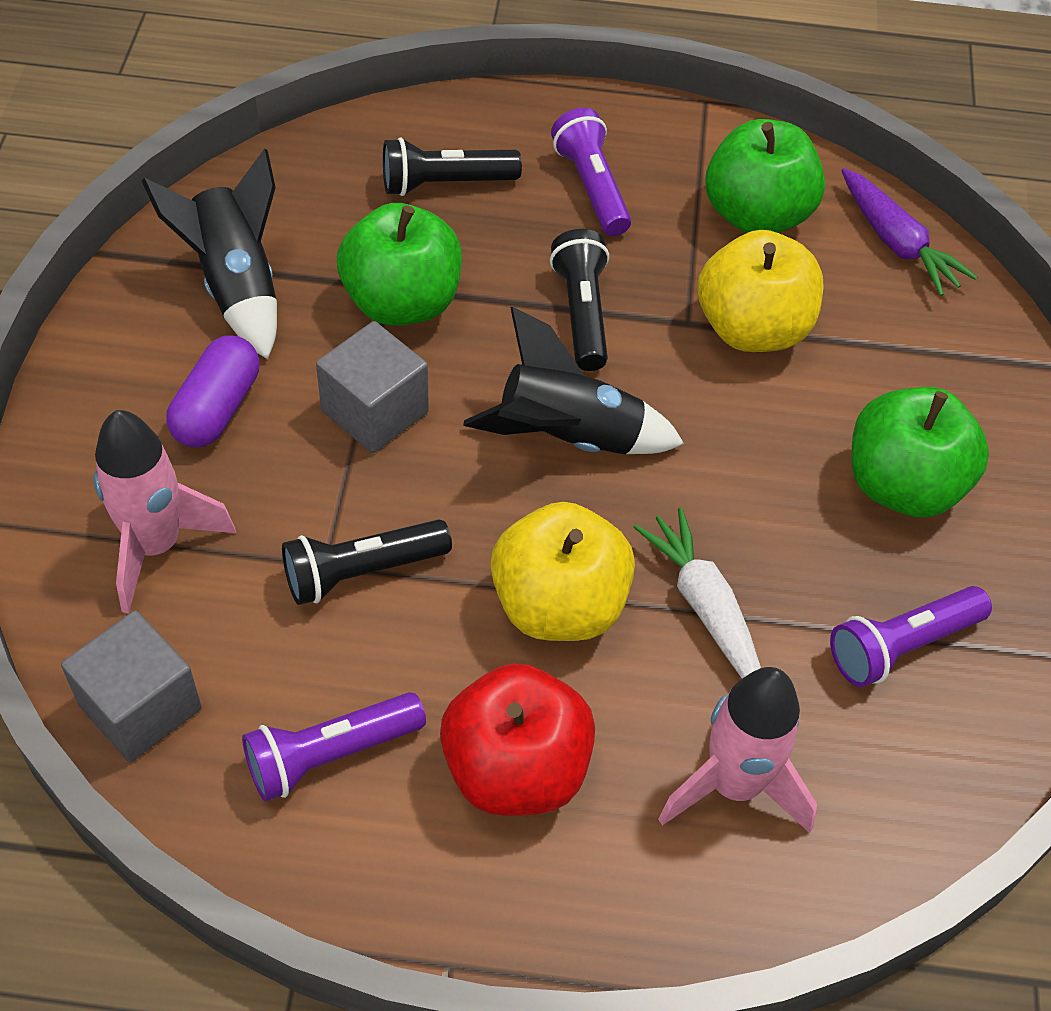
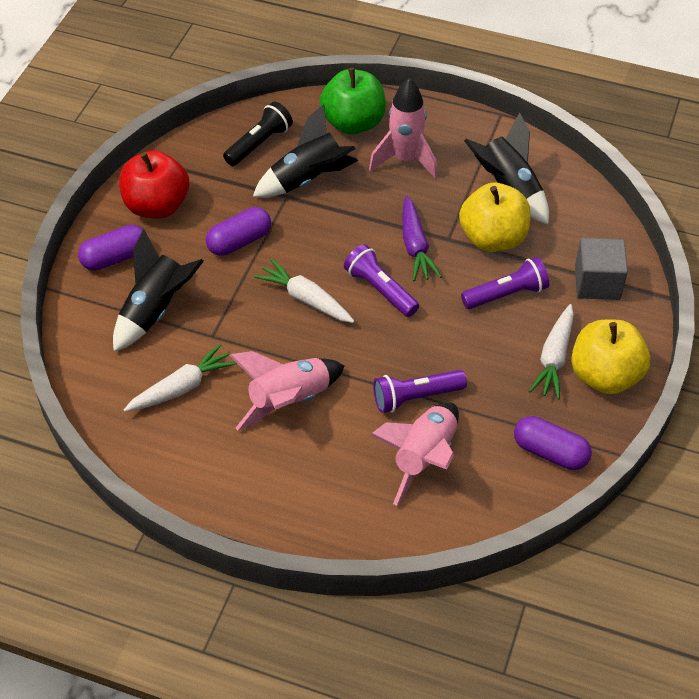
black flashlight: 3 -> 1
black rocket: 2 -> 3
green apple: 3 -> 1
grey cube: 2 -> 1
pink rocket: 2 -> 3
purple capsule: 1 -> 3
white carrot: 1 -> 3

